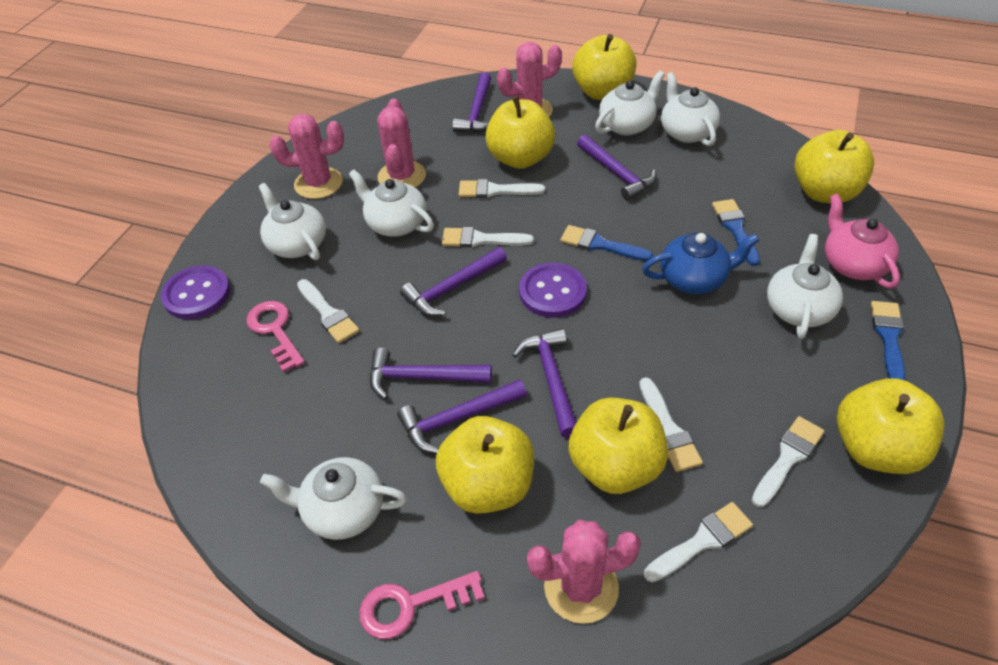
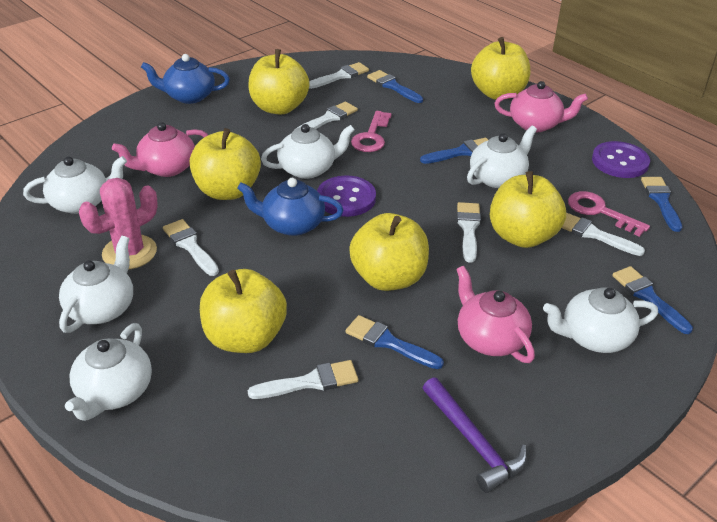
blue brush: 3 -> 5
blue teapot: 1 -> 2
pink cactus: 4 -> 1
pink teapot: 1 -> 3
purple hammer: 6 -> 1

